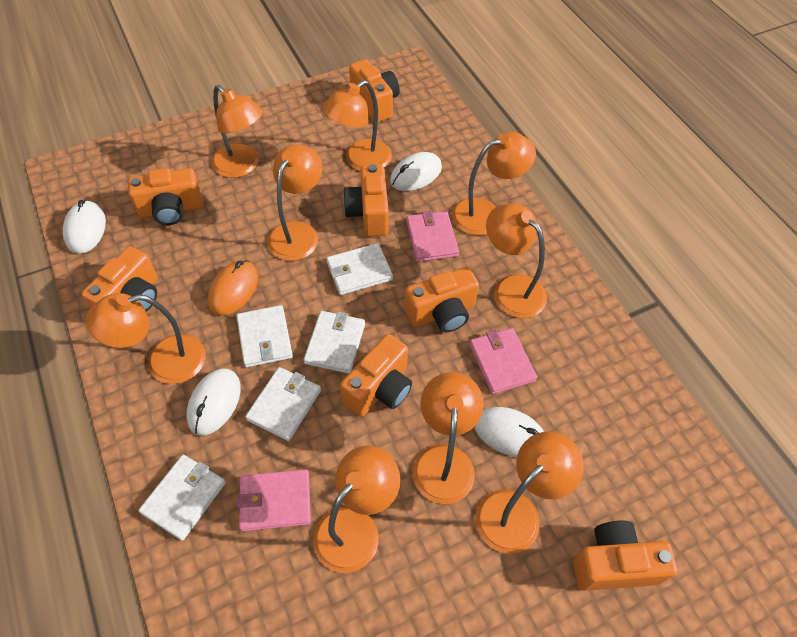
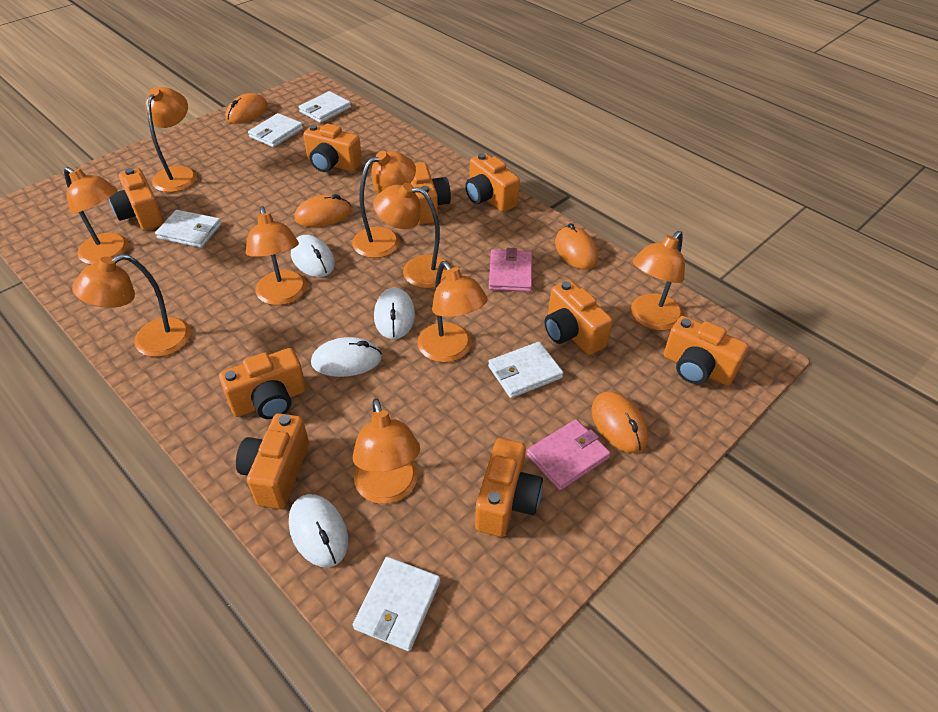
orange camera: 7 -> 9
orange mouse: 1 -> 4
pink wallet: 3 -> 2

